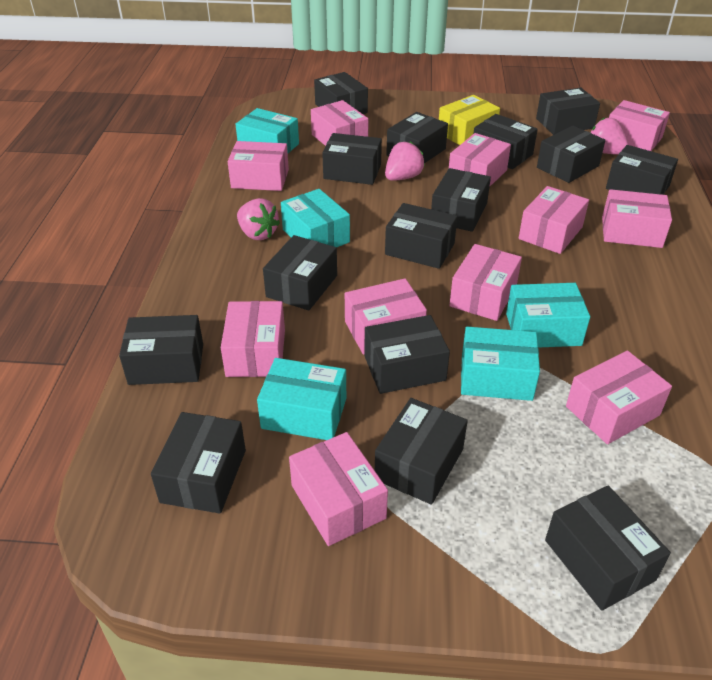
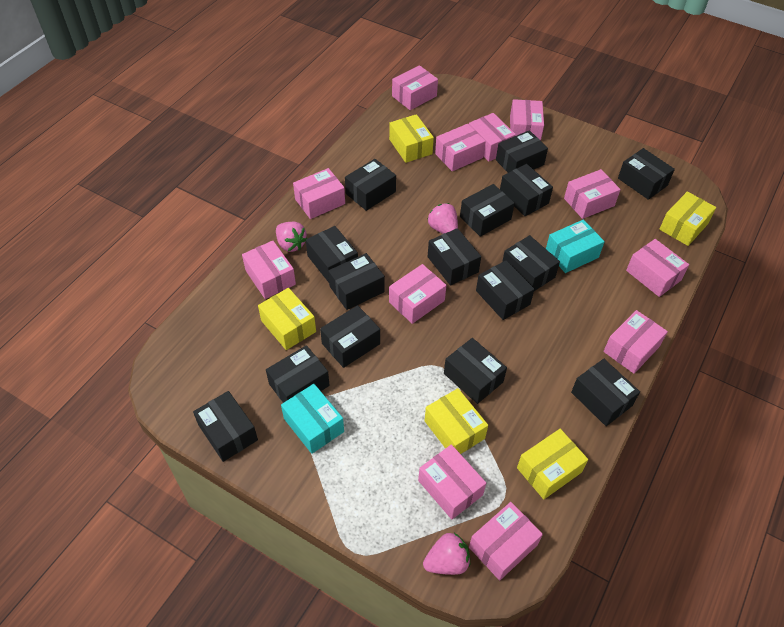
pink box: 11 -> 12
turquoise box: 5 -> 2
yellow box: 1 -> 5

